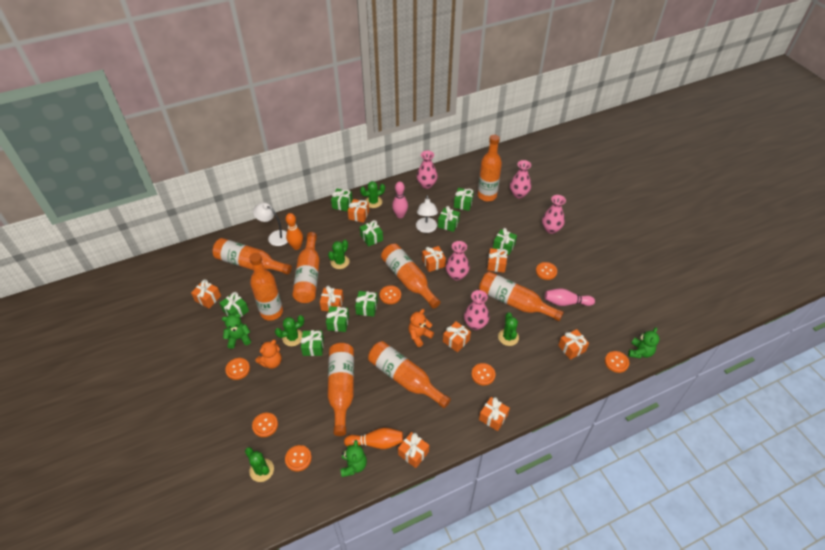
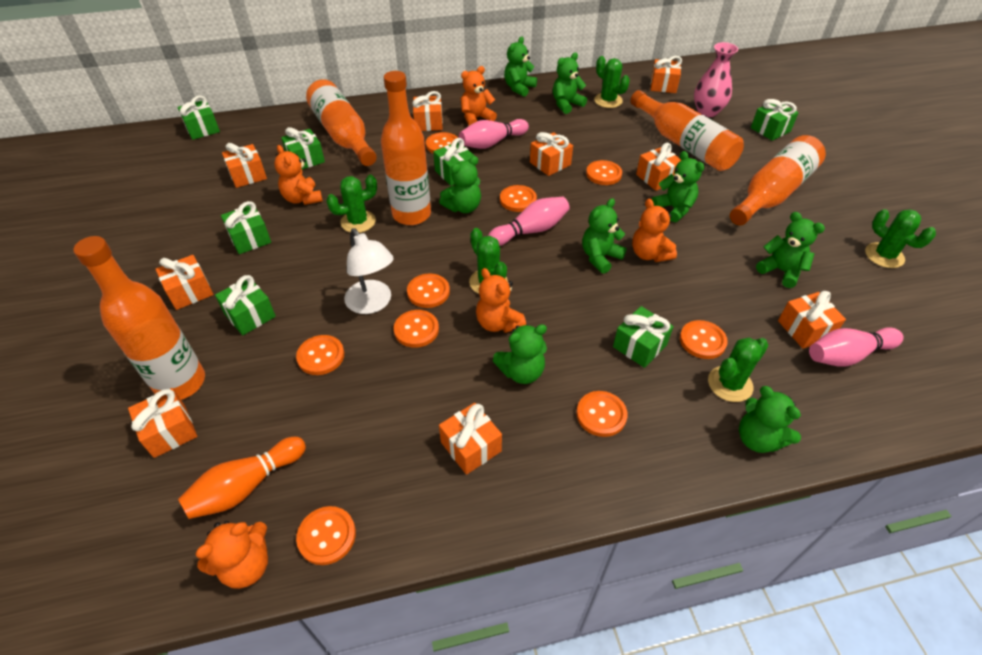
green gift: 9 -> 7
green teddy bear: 3 -> 8
orange bottle: 8 -> 5
orange bowling pin: 2 -> 1
orange button: 7 -> 9
orange teddy bear: 2 -> 5
pink bowling pin: 2 -> 3
pink vase: 5 -> 1
white lamp: 2 -> 1

